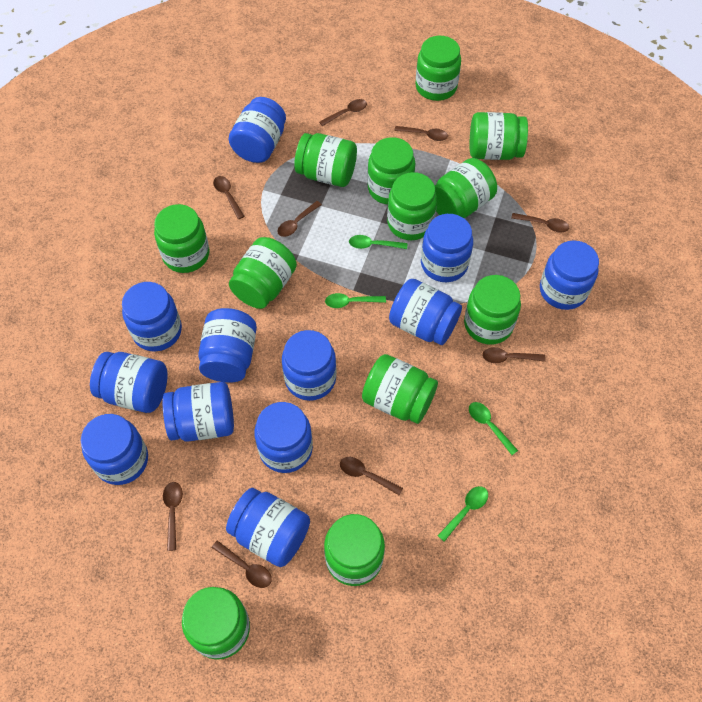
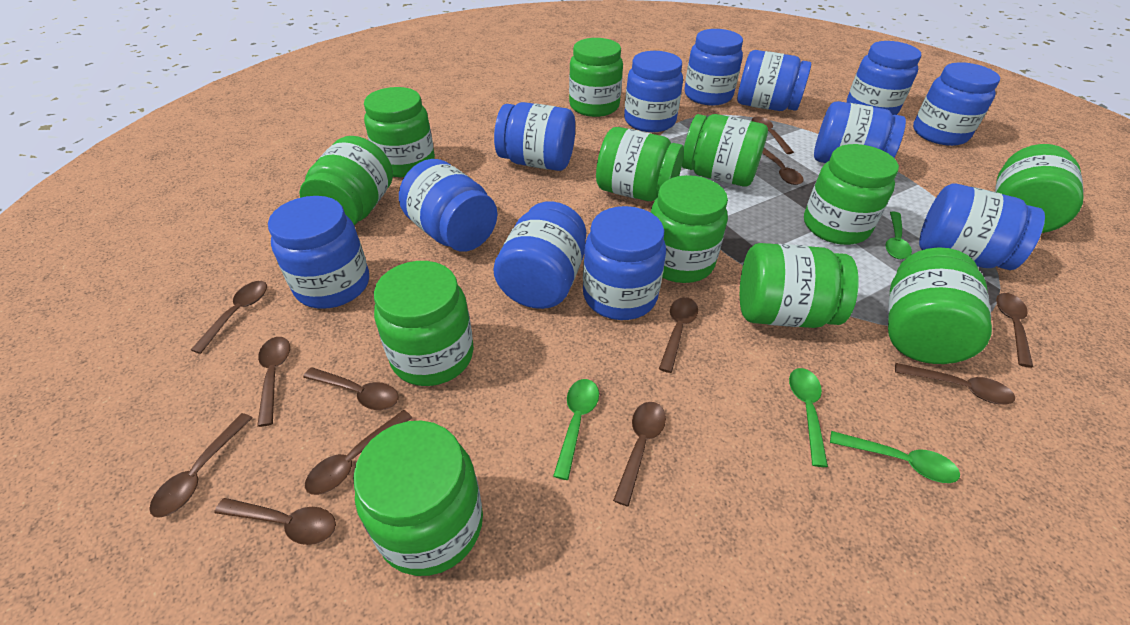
brown spoon: 9 -> 12

